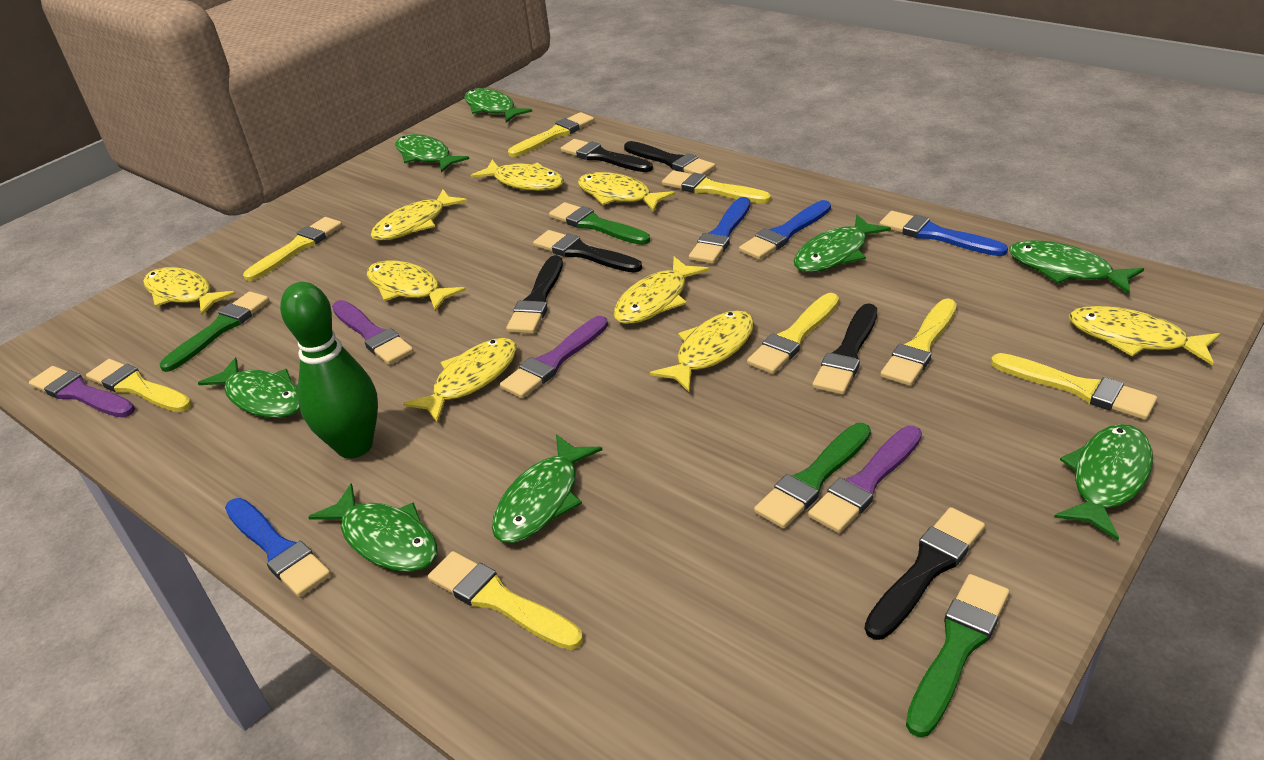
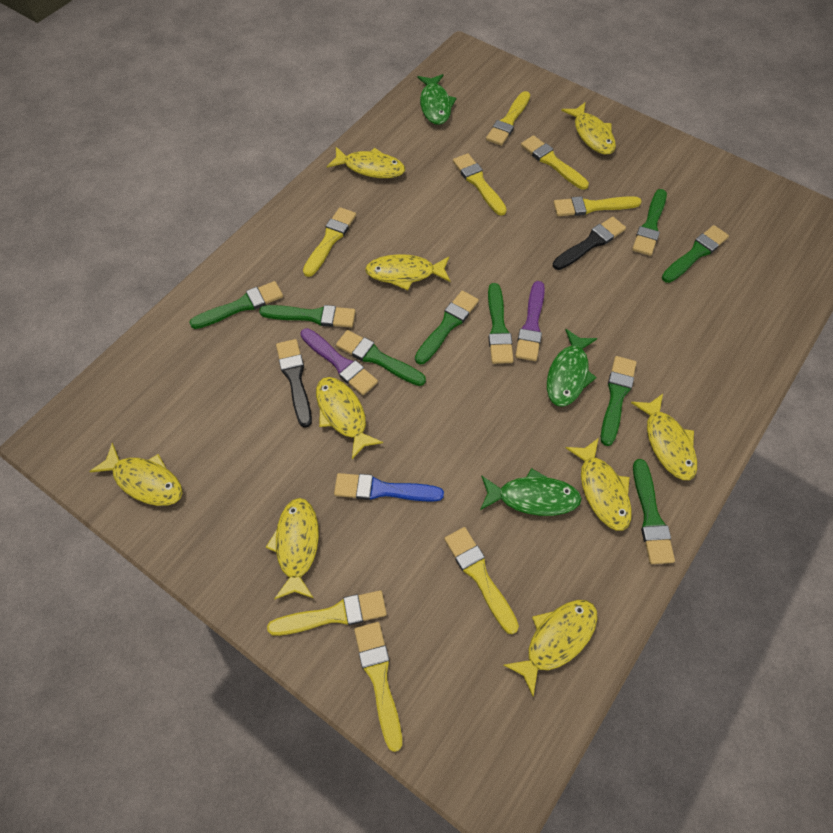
black brush: 6 -> 2
blue brush: 4 -> 1
green bowling pin: 1 -> 0
green brush: 4 -> 9
green fish: 8 -> 3
purple brush: 4 -> 2

